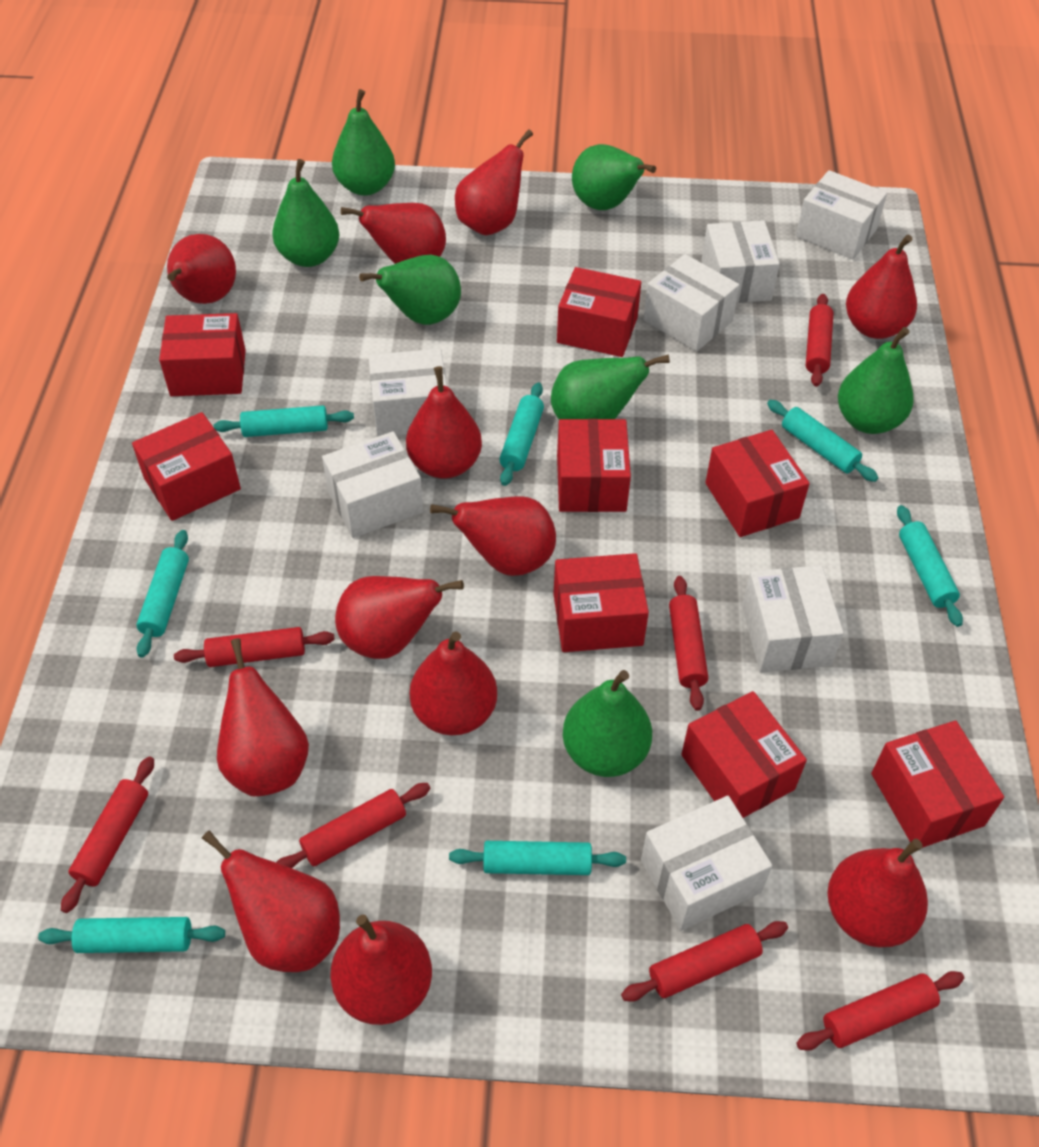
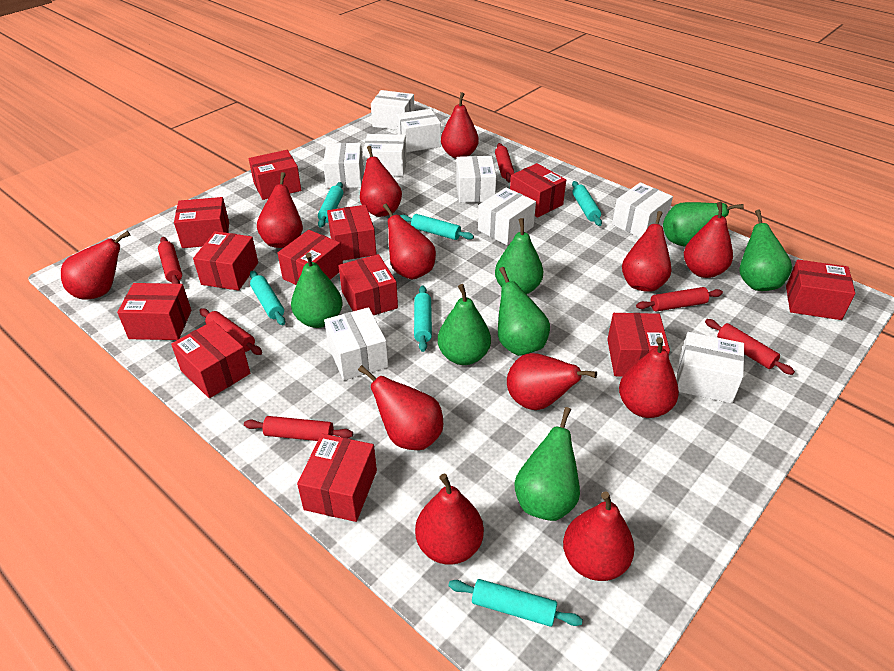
red box: 8 -> 12
red rolling pin: 7 -> 6
turquoise rolling pin: 7 -> 6
white box: 7 -> 9

